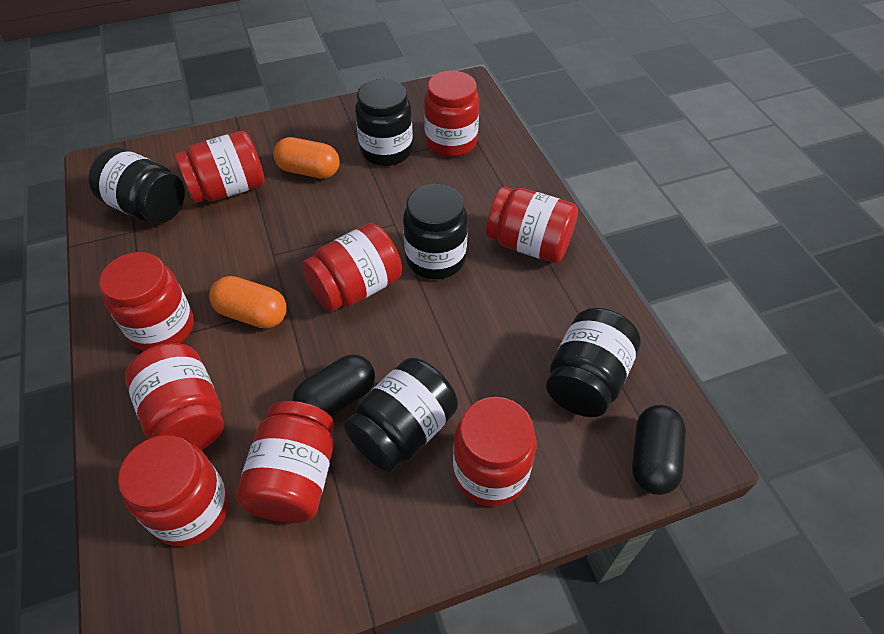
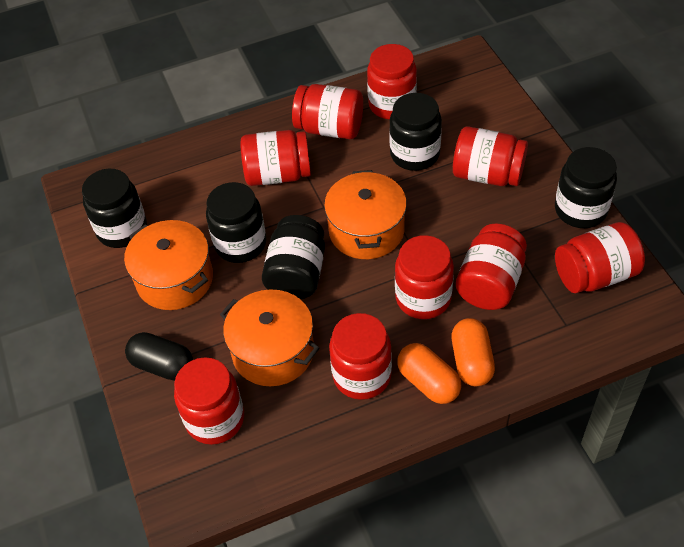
black capsule: 2 -> 1
orange pot: 0 -> 3

